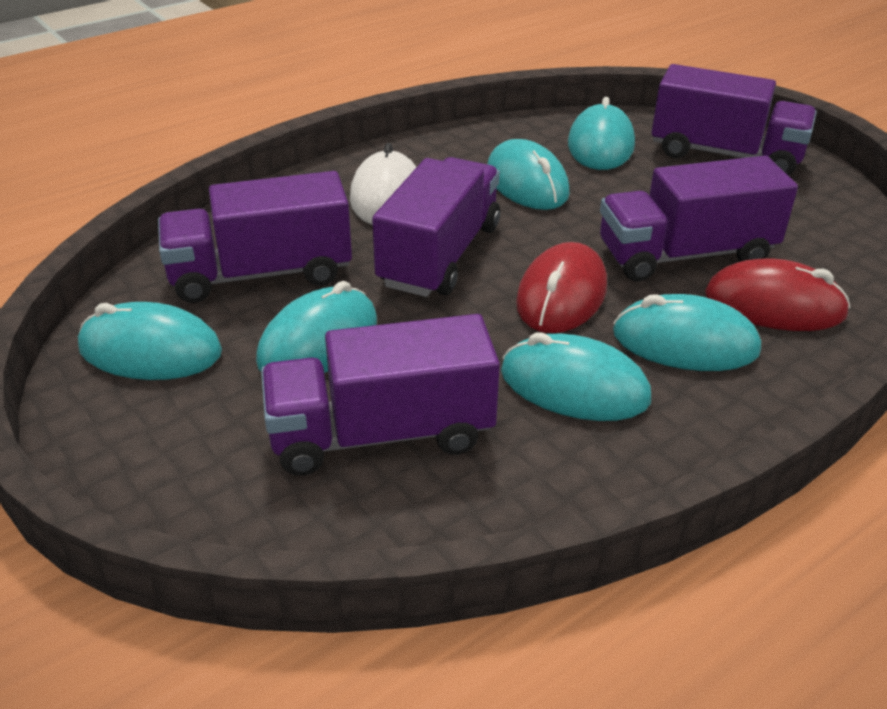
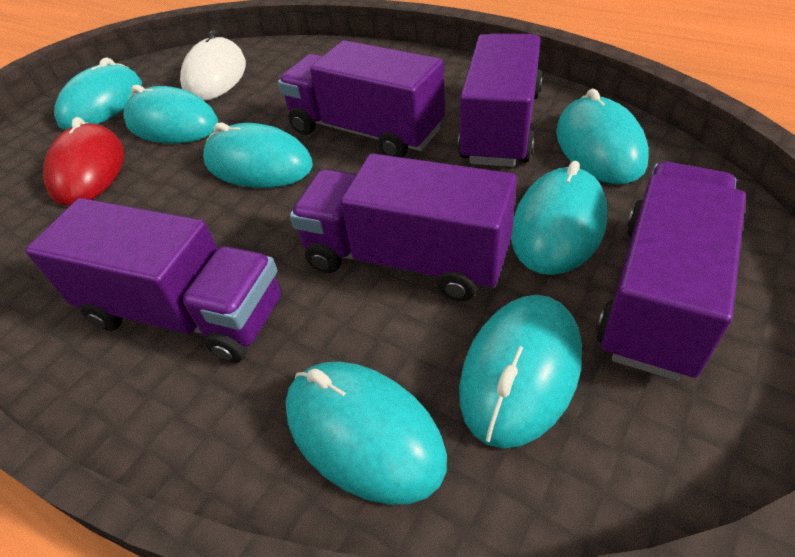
red mouse: 2 -> 1
turquoise mouse: 6 -> 7

